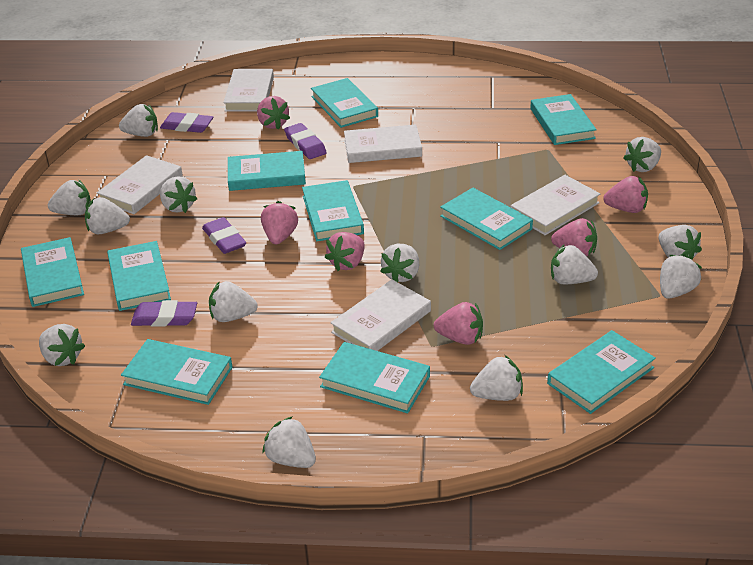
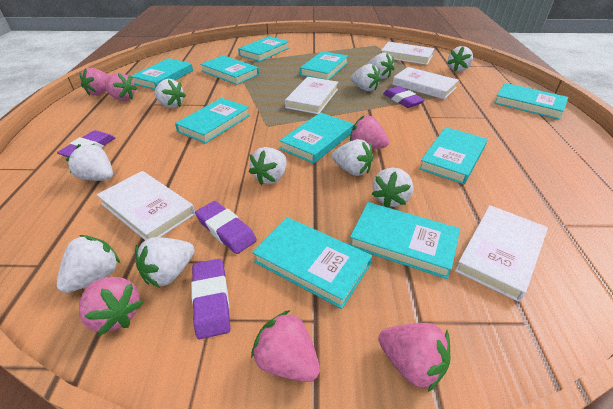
white strawberry: 13 -> 10

